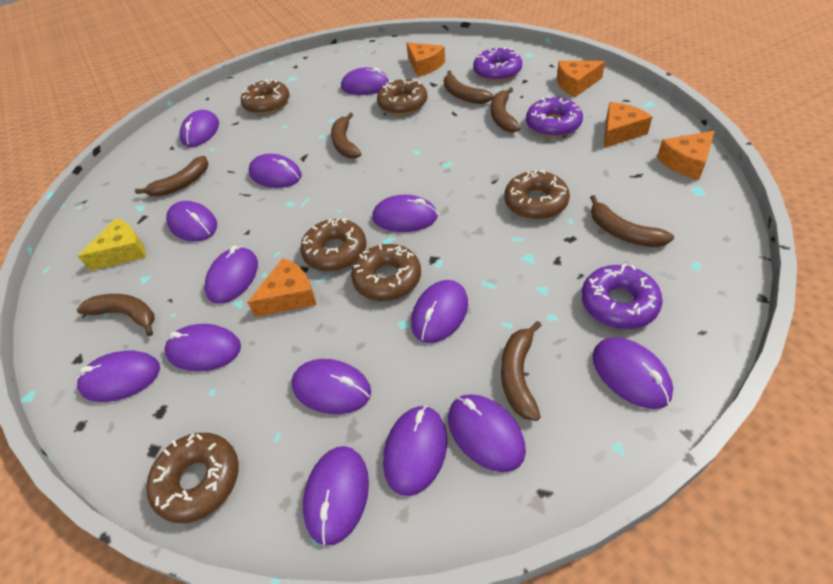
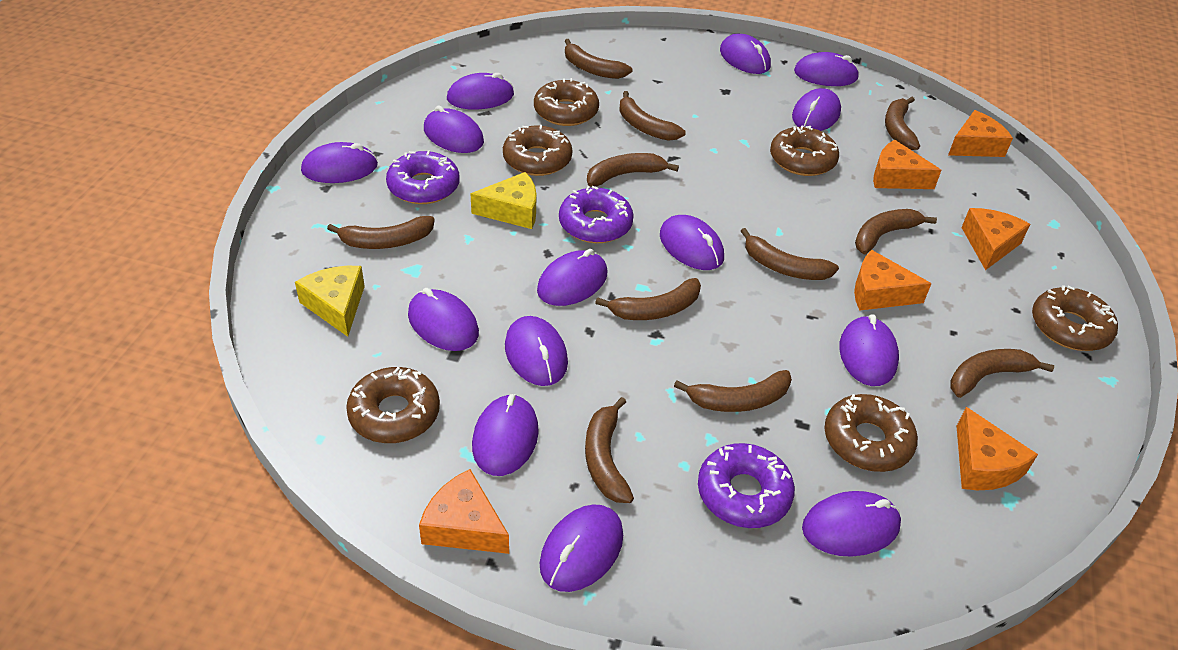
brown banana: 7 -> 11
orange cheese: 5 -> 6
yellow cheese: 1 -> 2

